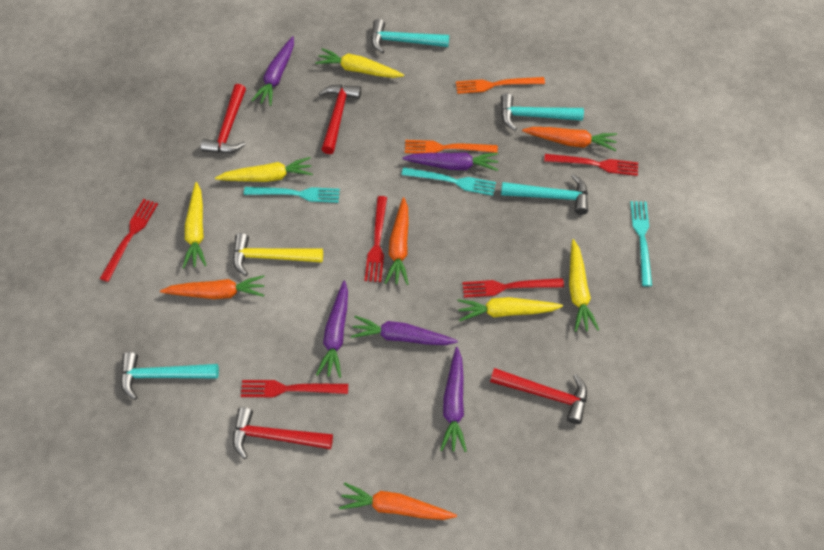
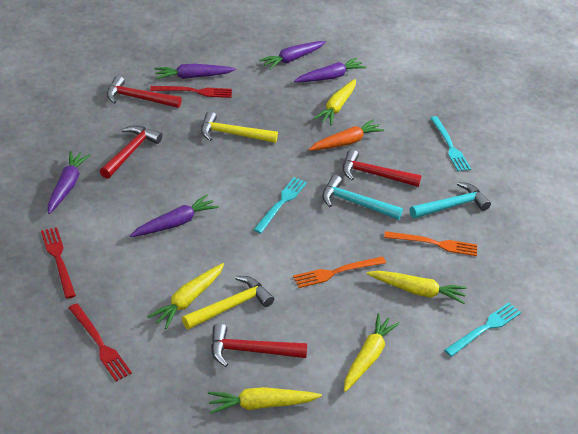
orange carrot: 4 -> 1
red fork: 5 -> 3
turquoise hammer: 4 -> 2
yellow hammer: 1 -> 2

